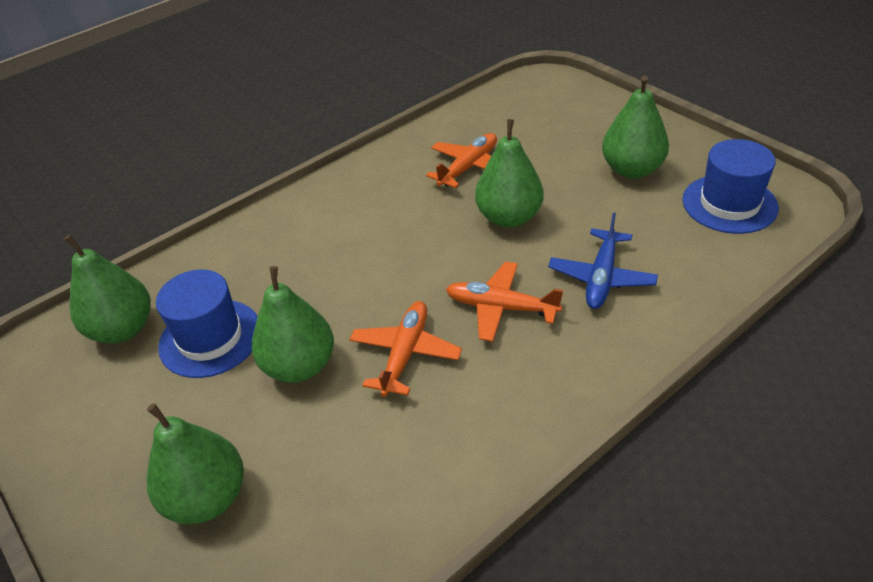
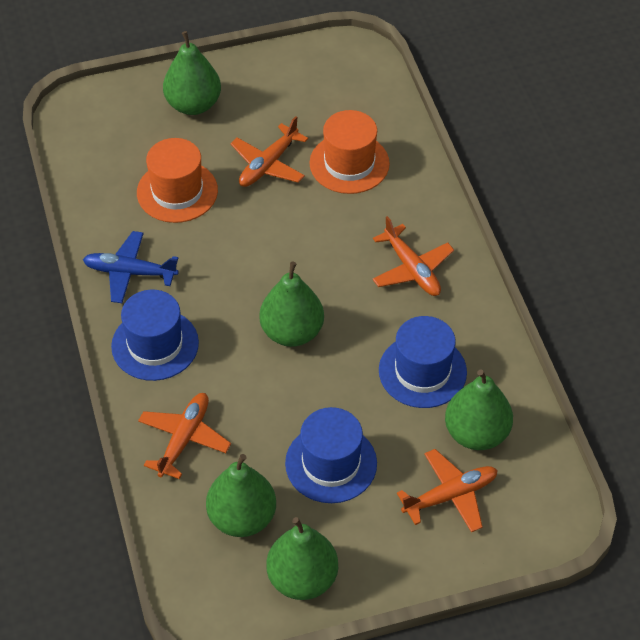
blue hat: 2 -> 3
orange hat: 0 -> 2
orange plane: 3 -> 4

